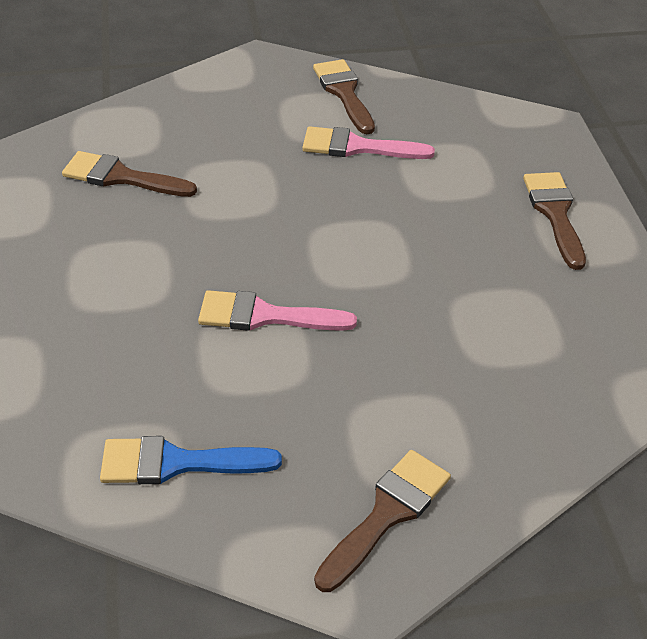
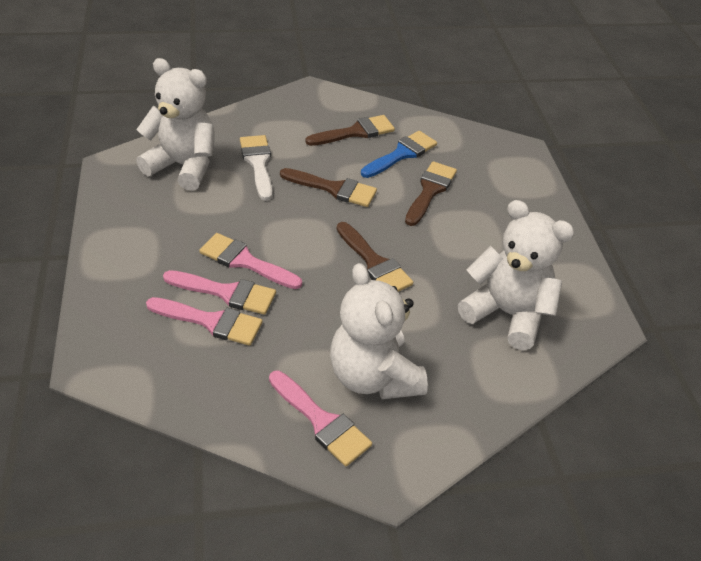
pink brush: 2 -> 4
white brush: 0 -> 1
white teddy bear: 0 -> 3

